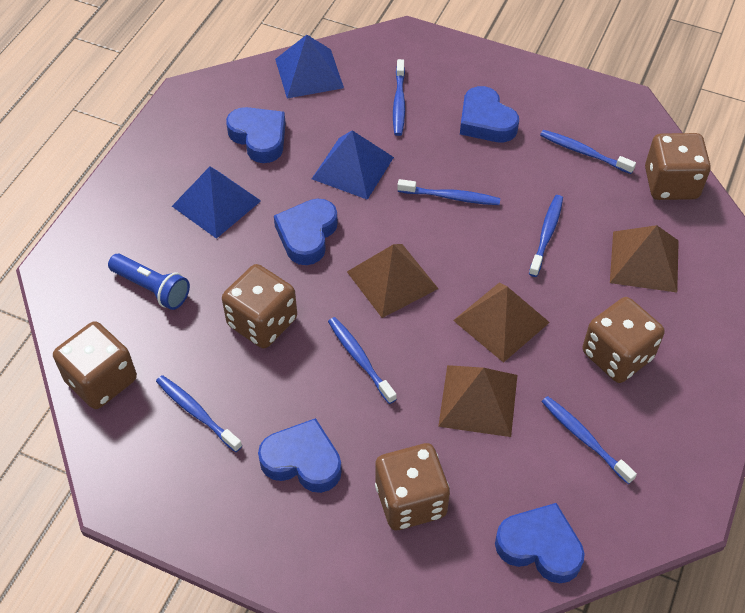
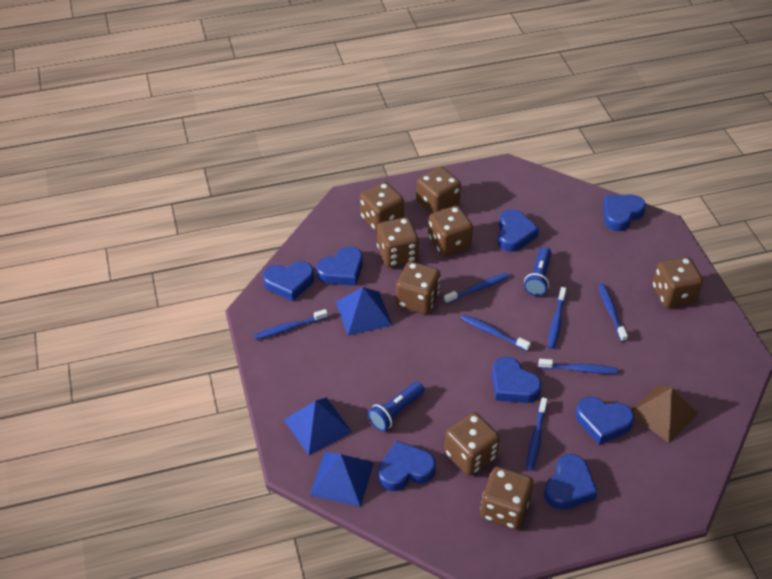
blue flashlight: 1 -> 2
blue heart: 5 -> 8
brown dice: 5 -> 8
brown pyramid: 4 -> 1

